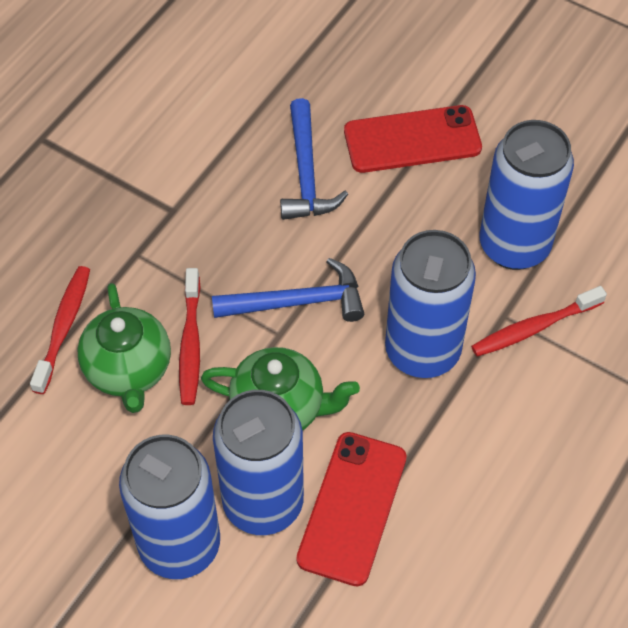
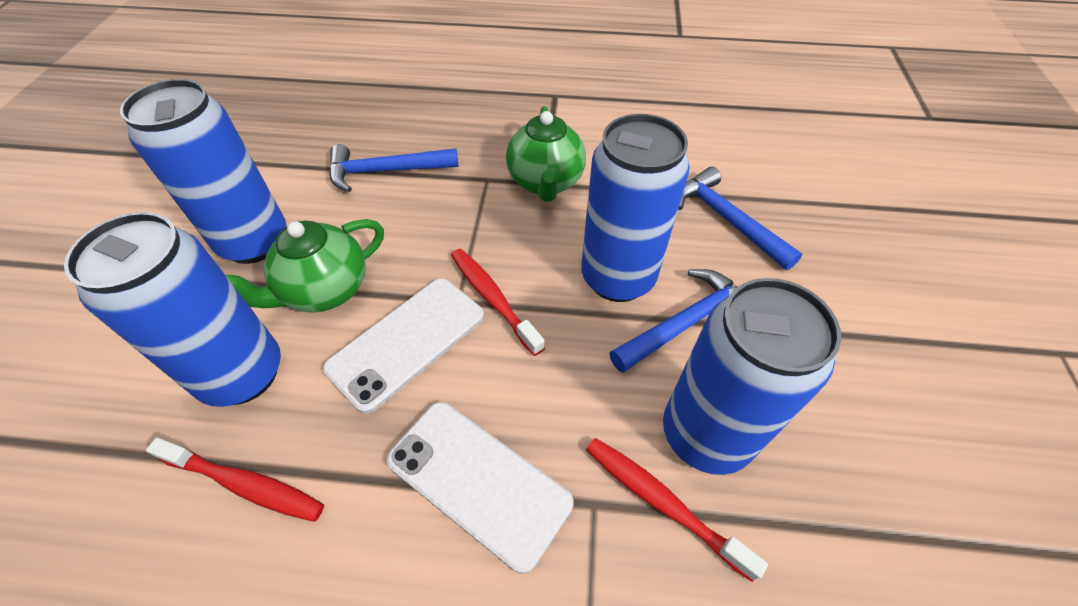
blue hammer: 2 -> 3
red phone: 2 -> 0
white phone: 0 -> 2

